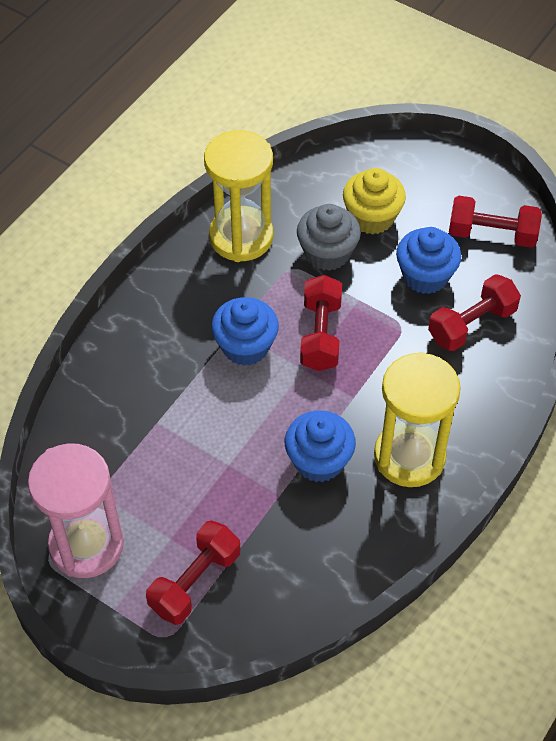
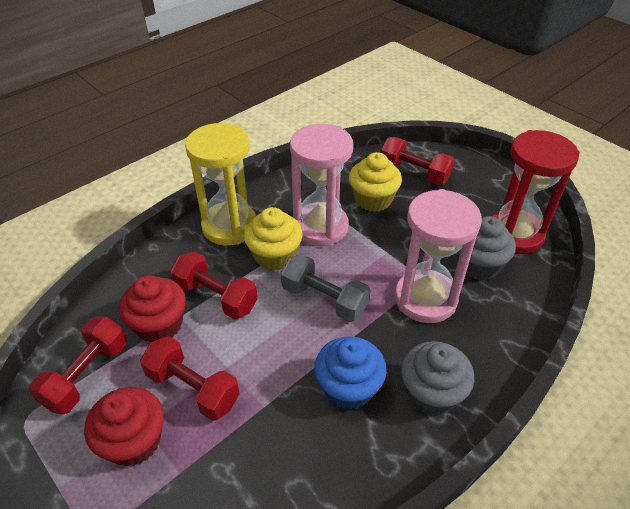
blue cupcake: 3 -> 1
grey cupcake: 1 -> 2
grey dumbbell: 0 -> 1
pink hourglass: 1 -> 2
red cupcake: 0 -> 2
red hourglass: 0 -> 1
yellow cupcake: 1 -> 2
yellow hourglass: 2 -> 1

